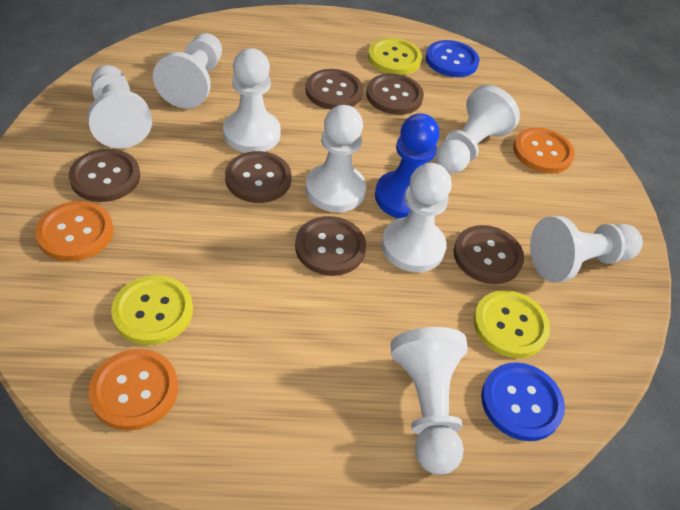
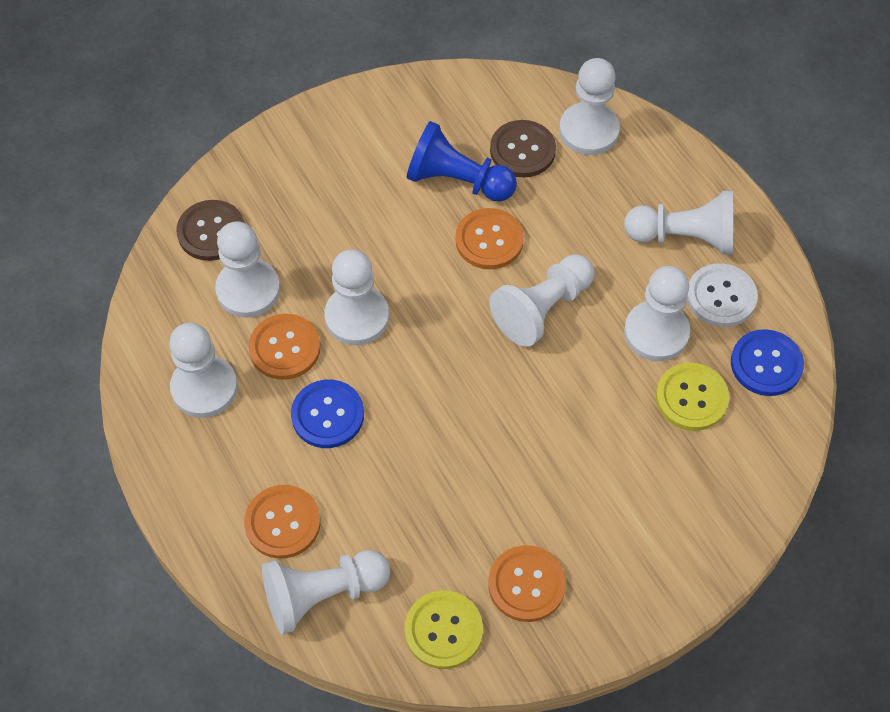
brown button: 6 -> 2
orange button: 3 -> 4
white button: 0 -> 1
yellow button: 3 -> 2

